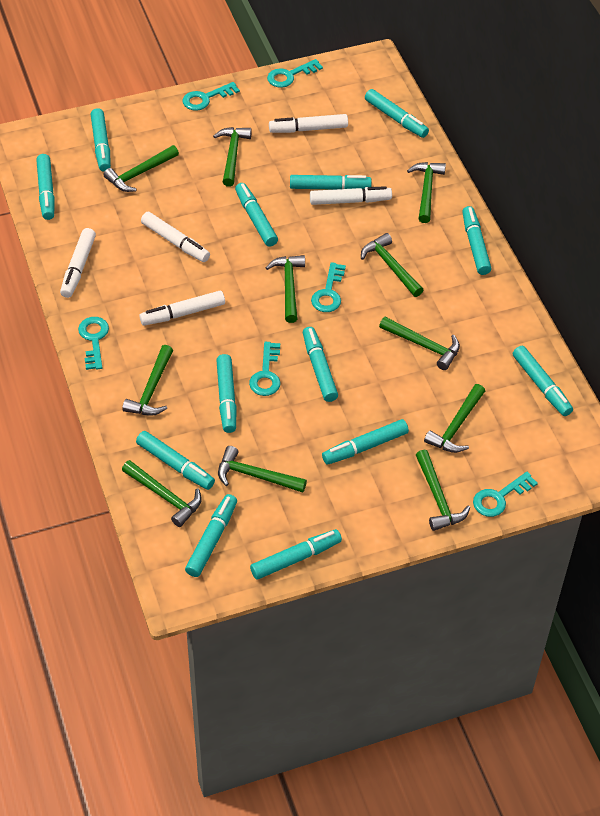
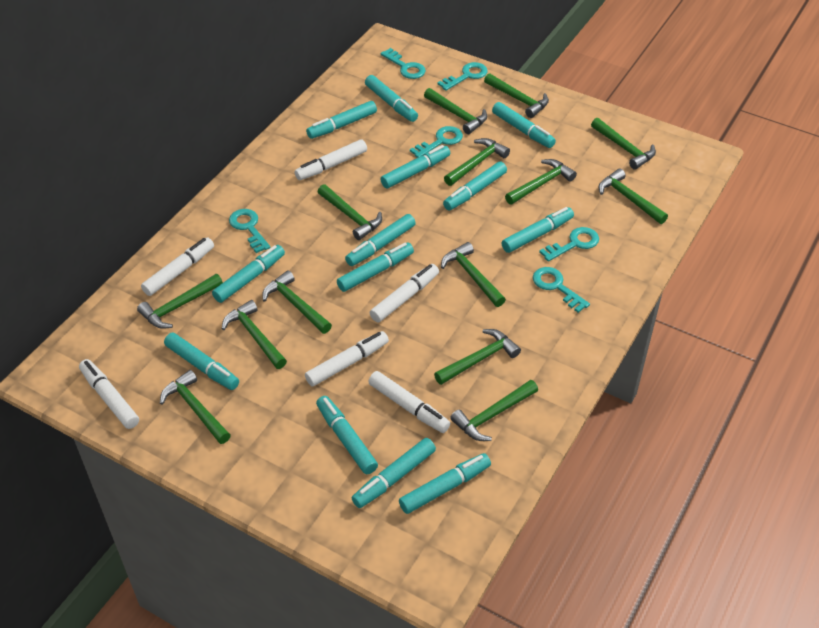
green hammer: 11 -> 14
white marker: 5 -> 6

